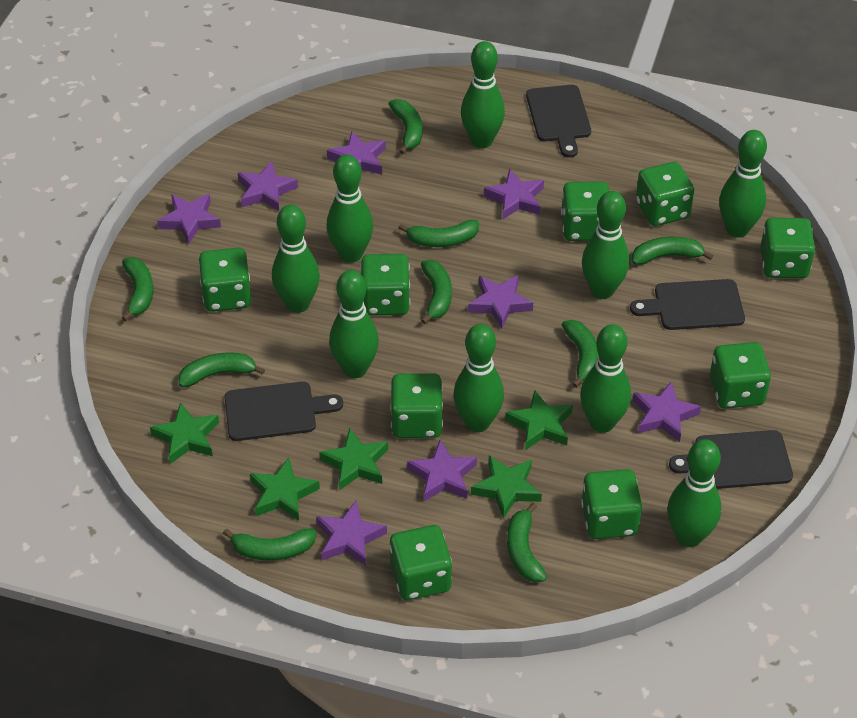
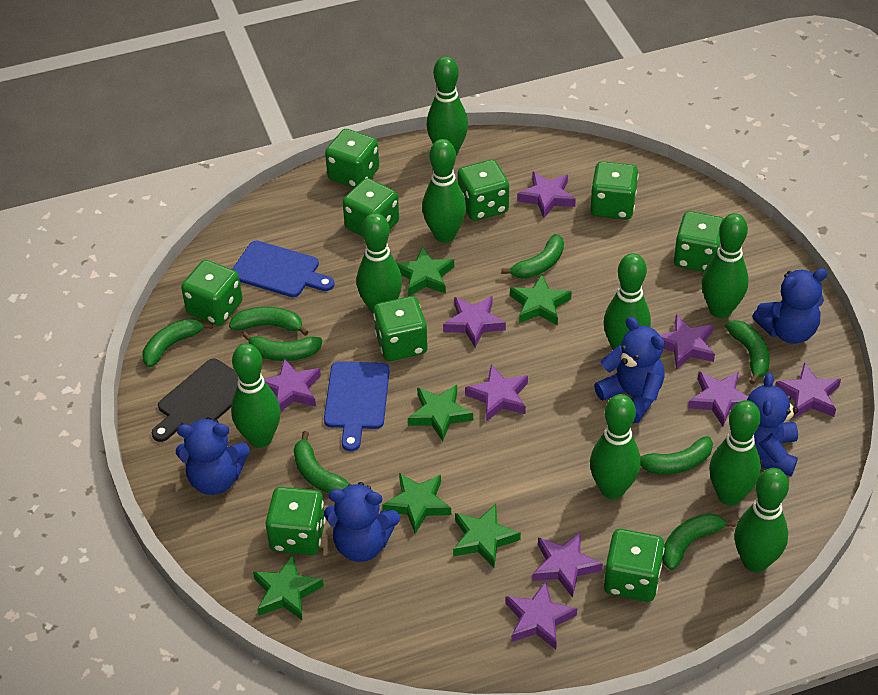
black cutting board: 4 -> 1
blue cutting board: 0 -> 2
blue teddy bear: 0 -> 5
green banana: 9 -> 8
green star: 5 -> 6
purple star: 8 -> 9

